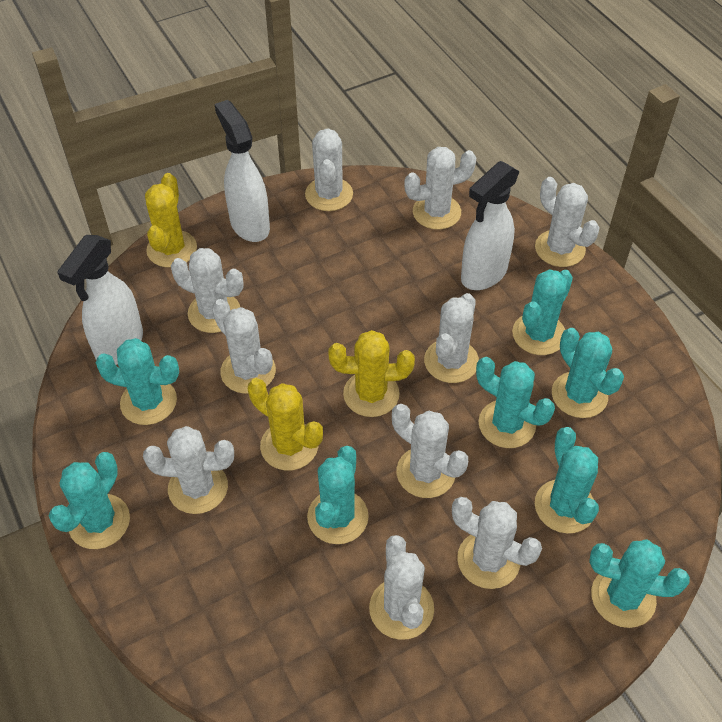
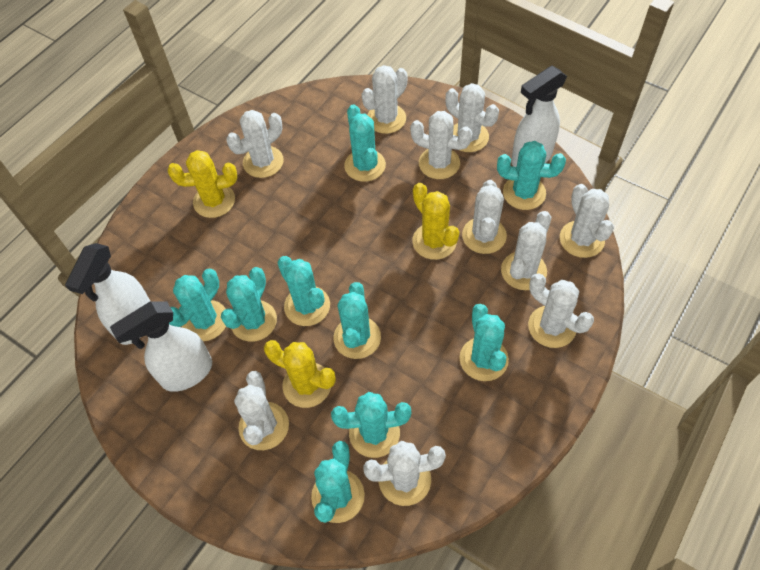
turquoise cactus: 8 -> 9

